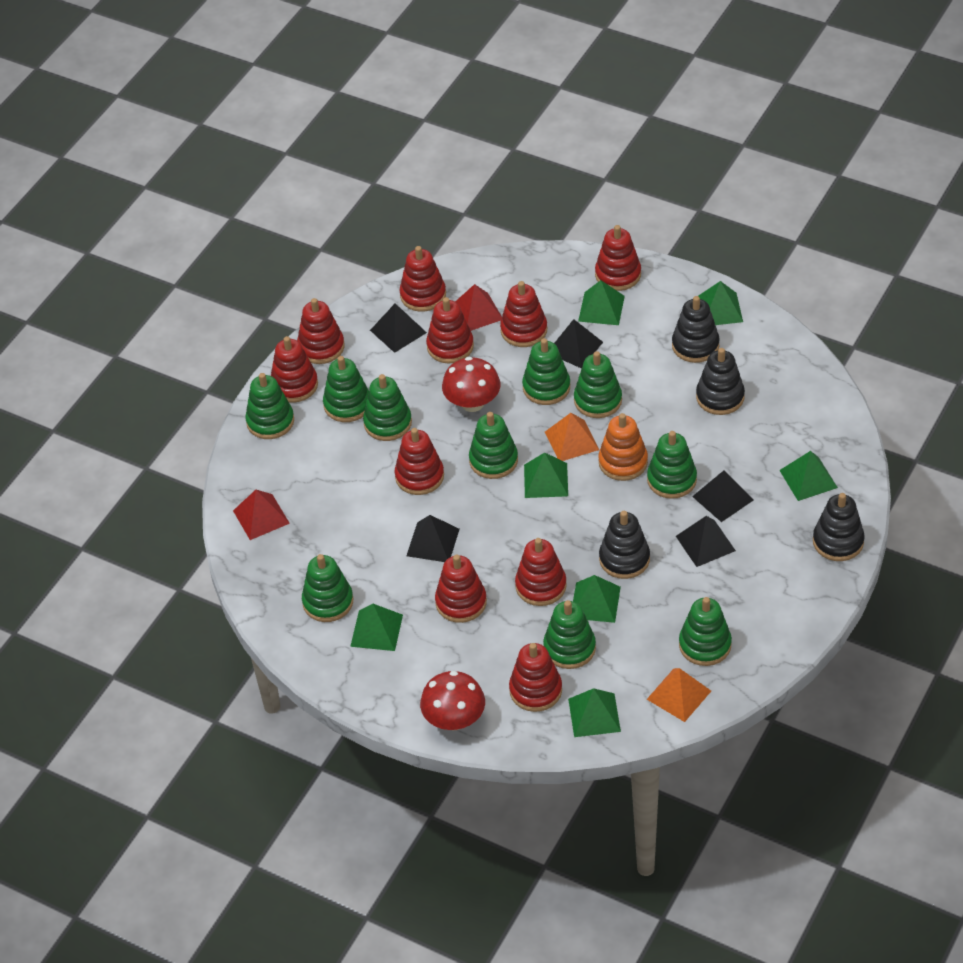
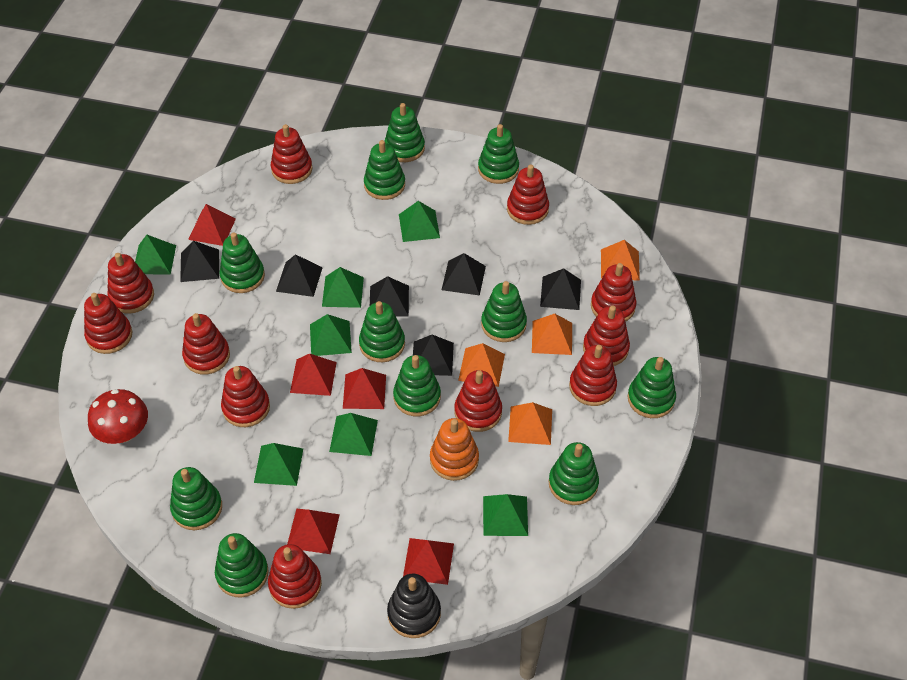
black pyramid: 5 -> 6
black stacking toy: 4 -> 1
green stacking toy: 10 -> 11
orange pyramid: 2 -> 4
red mushroom: 2 -> 1
red pyramid: 2 -> 5
red stacking toy: 10 -> 11

